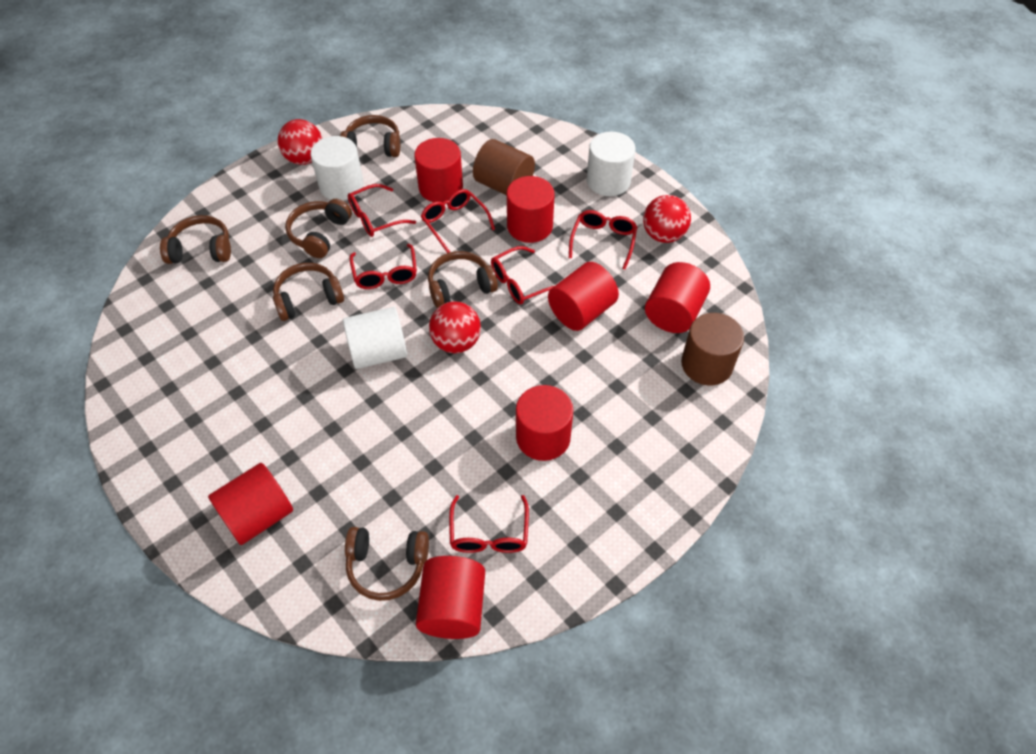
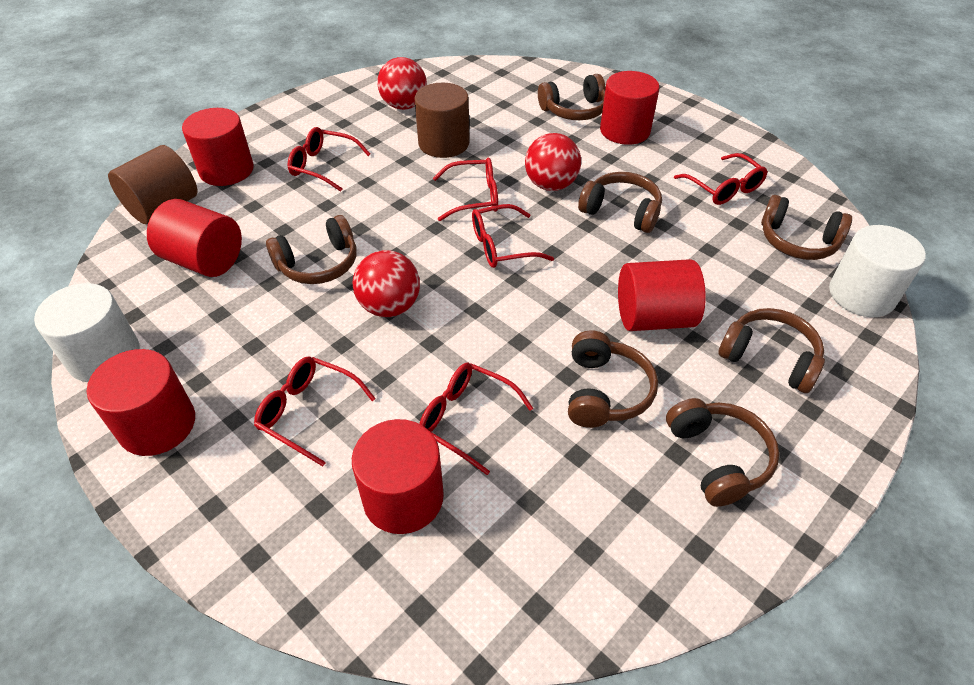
brown headphones: 6 -> 7
red cylinder: 7 -> 6
white cylinder: 3 -> 2

